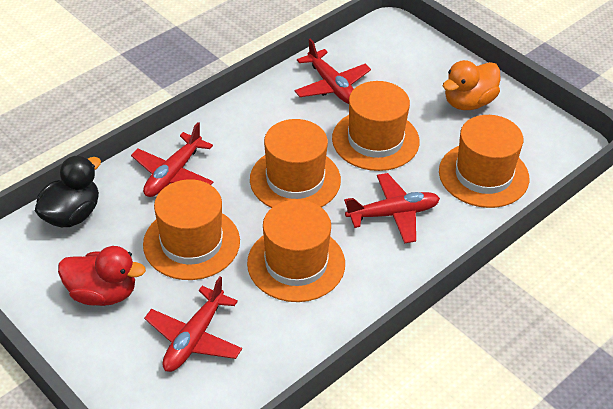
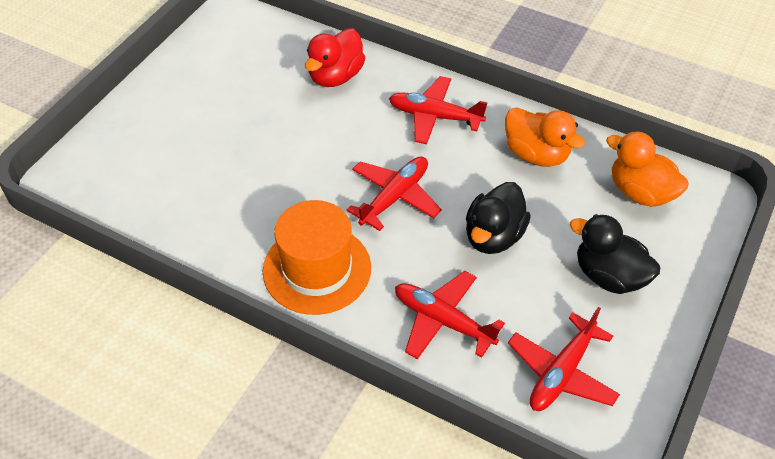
black duck: 1 -> 2
orange duck: 1 -> 2
orange hat: 5 -> 1

